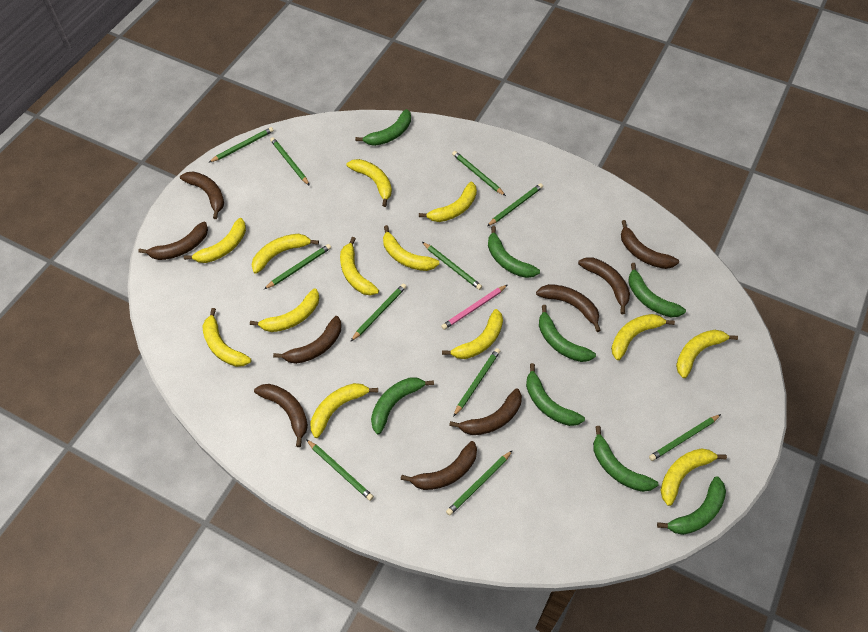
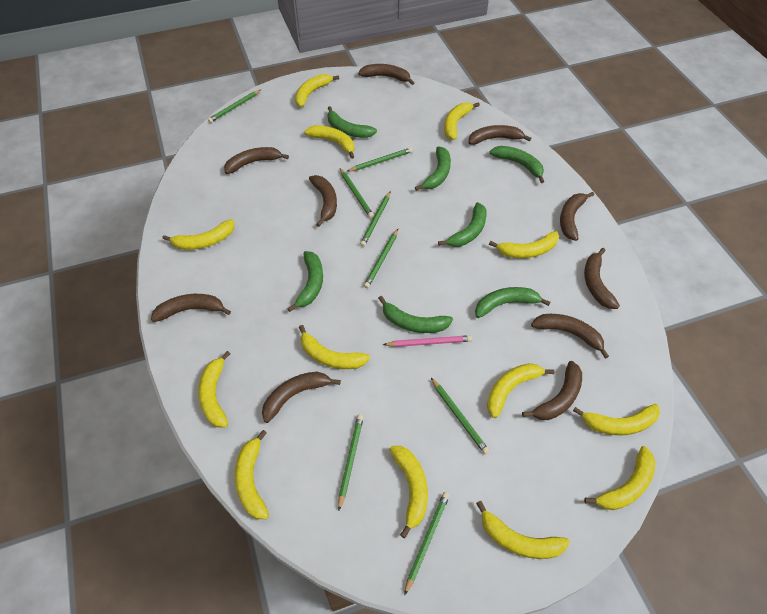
brown banana: 9 -> 10
green banana: 8 -> 7
green pencil: 11 -> 8

